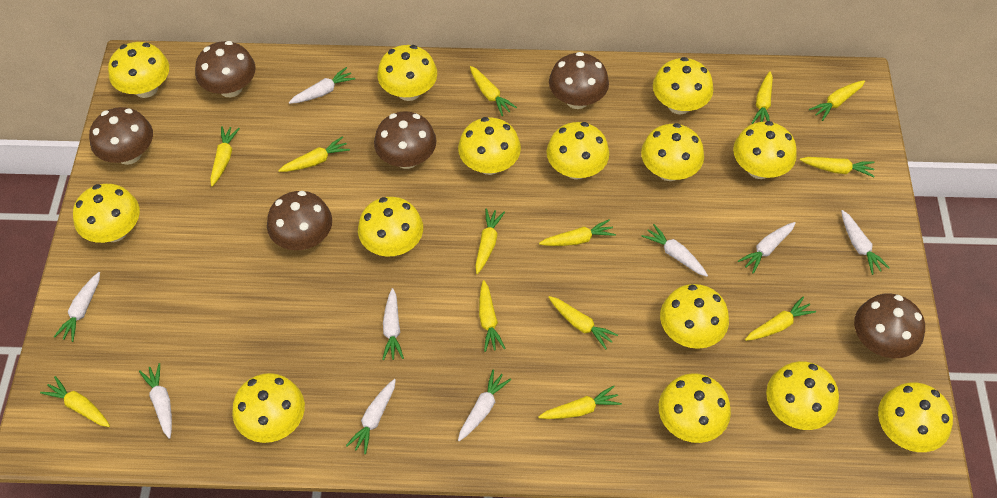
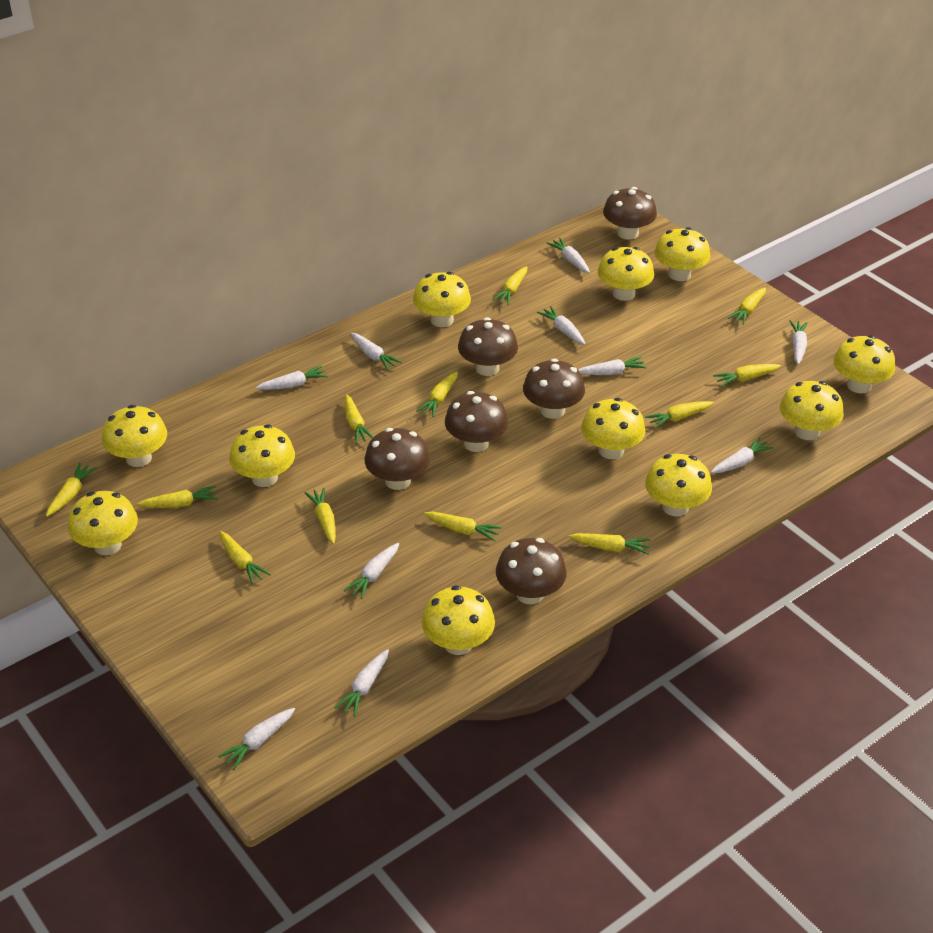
white carrot: 9 -> 10
yellow carrot: 13 -> 12
yellow mushroom: 14 -> 11

